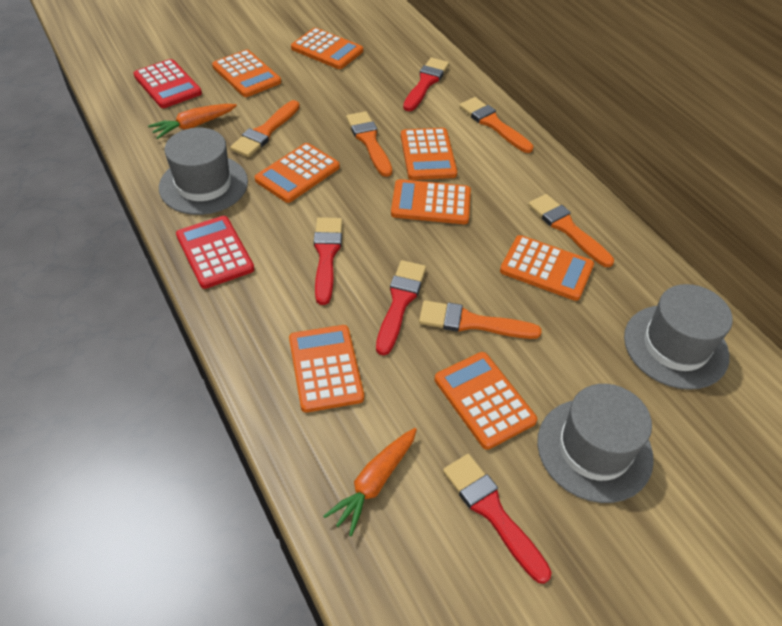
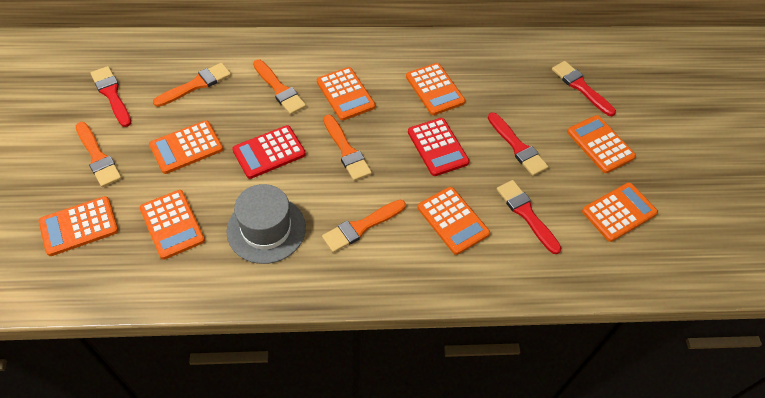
grey hat: 3 -> 1
orange carrot: 2 -> 0

